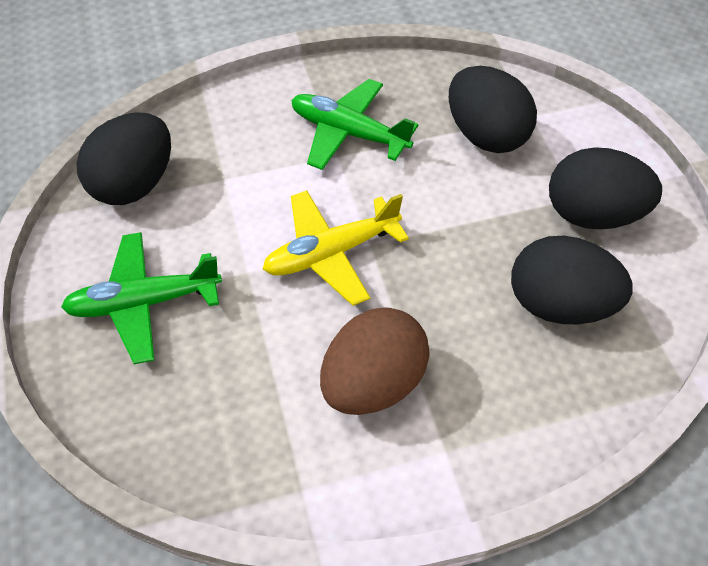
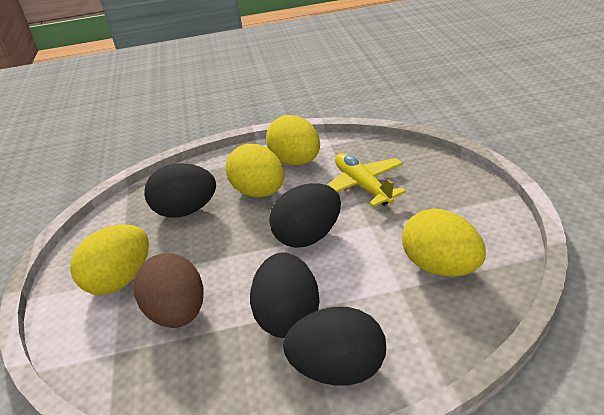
green plane: 2 -> 0
yellow egg: 0 -> 4

